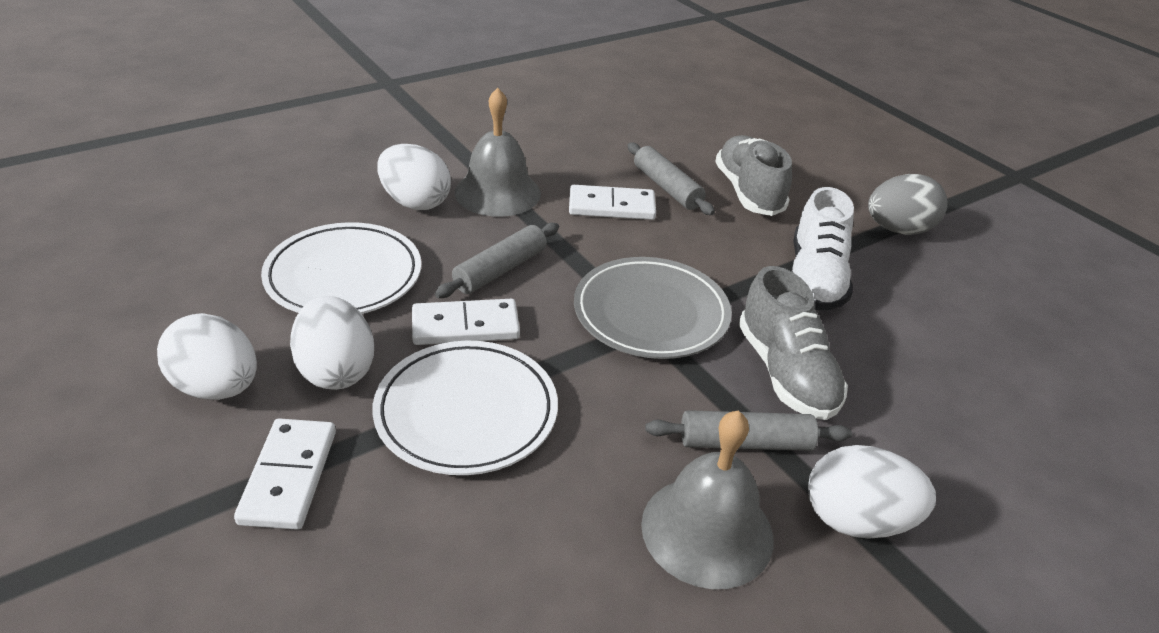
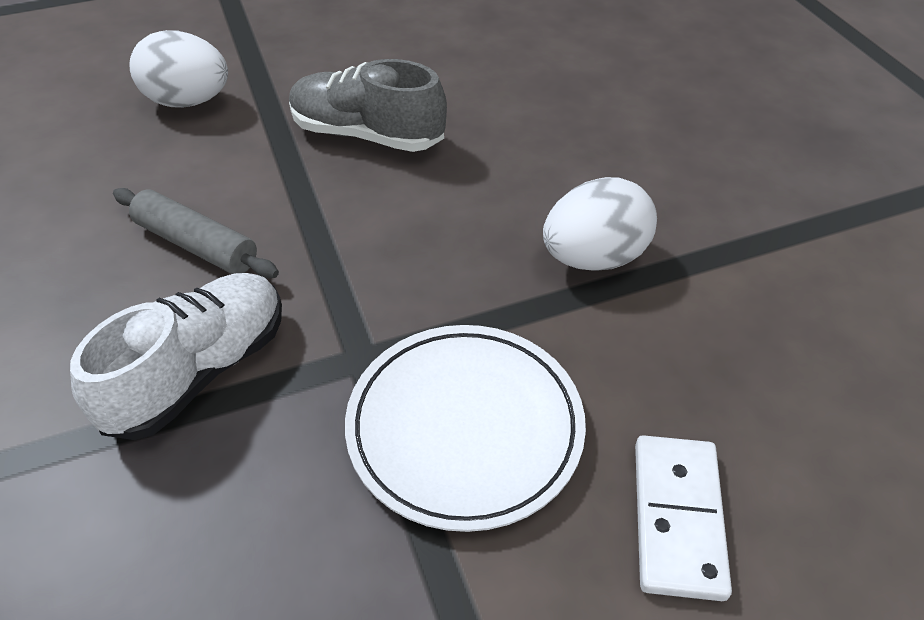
grey bell: 2 -> 0
grey egg: 1 -> 0
grey plate: 1 -> 0
grey rolling pin: 3 -> 1
grey shoe: 2 -> 1
white domino: 3 -> 1
white egg: 4 -> 2
white plate: 2 -> 1

